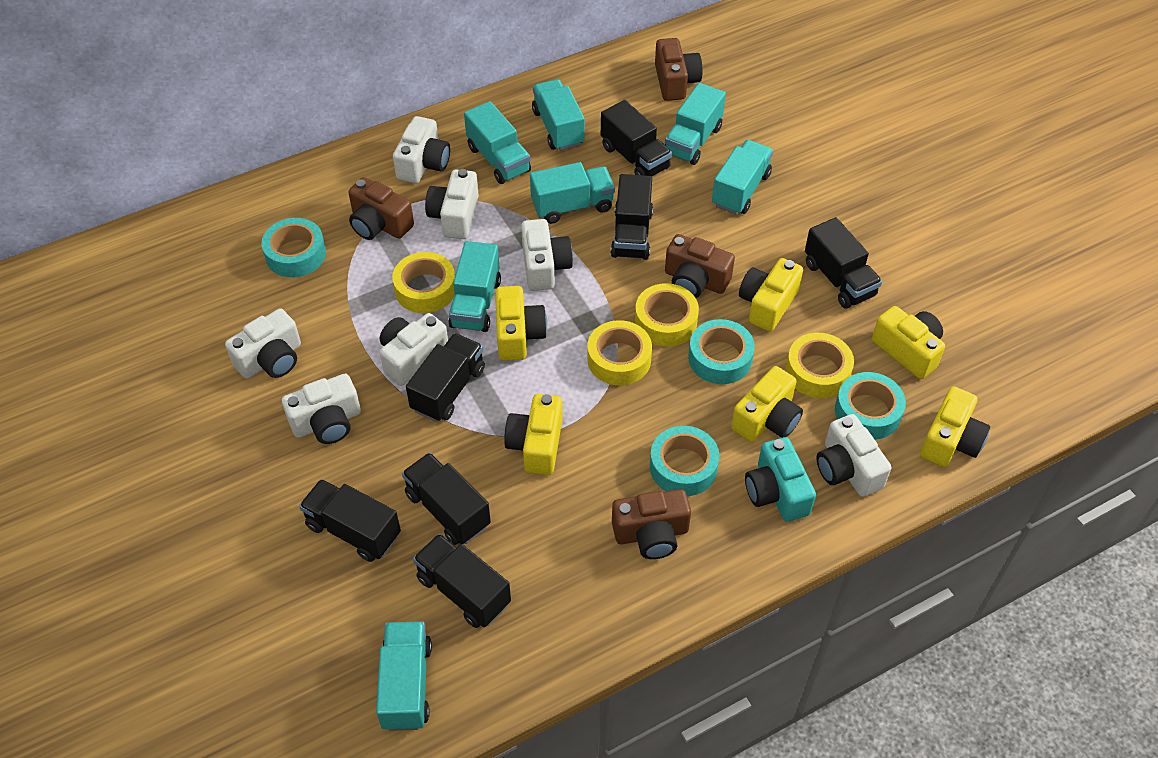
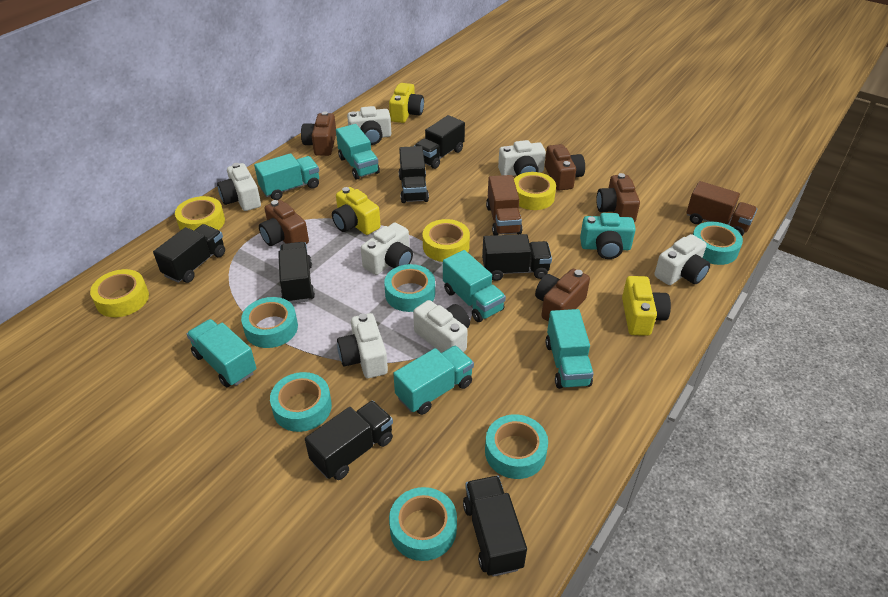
brown camera: 4 -> 5
brown truck: 0 -> 2
turquoise tape: 4 -> 6
turquoise truck: 7 -> 6
yellow camera: 6 -> 3

